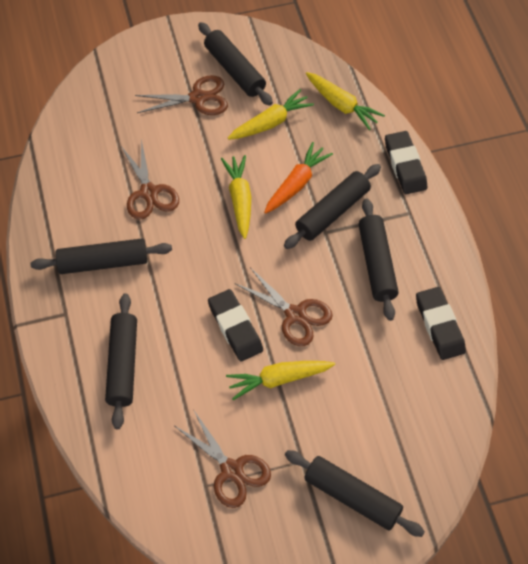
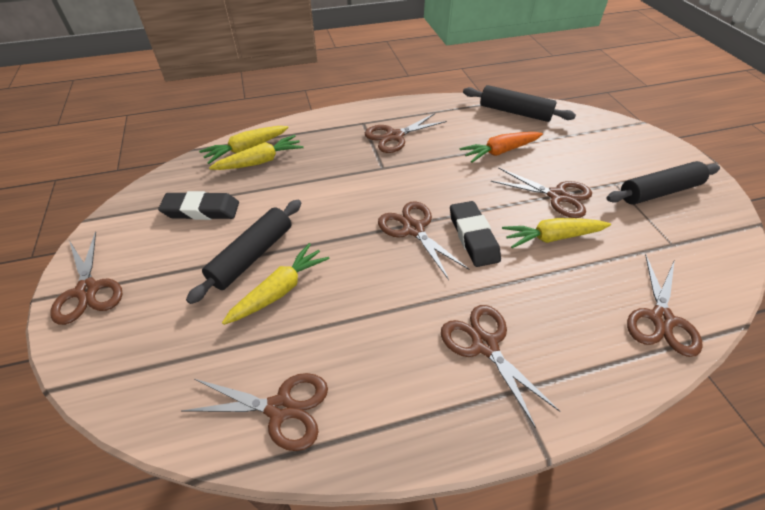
black eraser: 3 -> 2
black rolling pin: 6 -> 3
brown scissors: 4 -> 7

